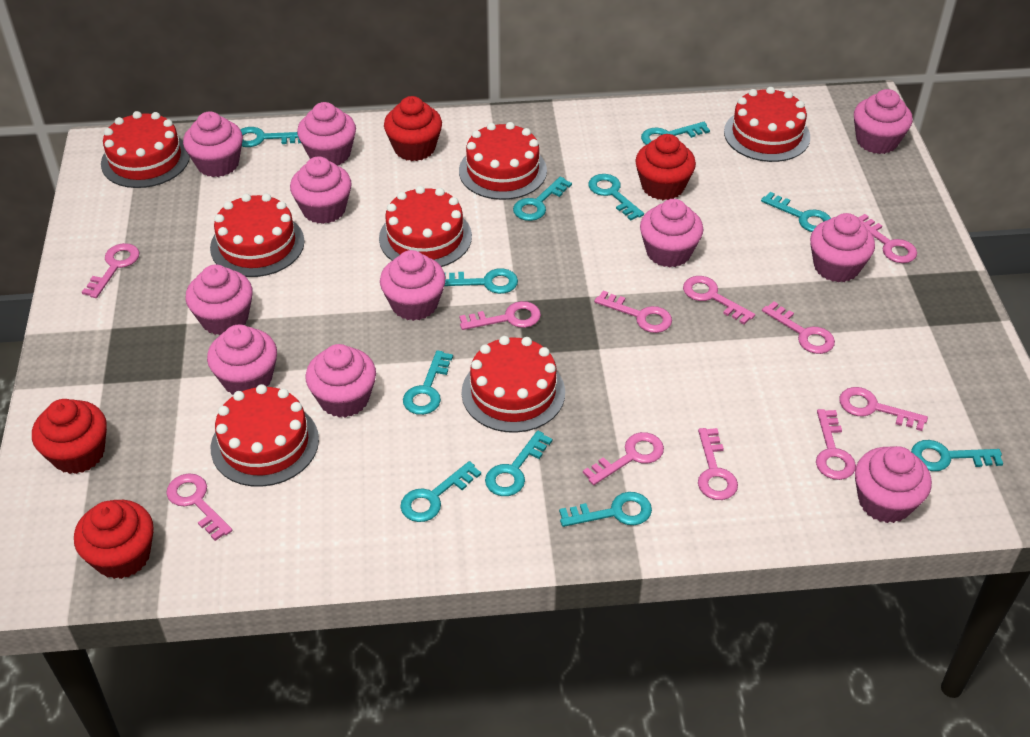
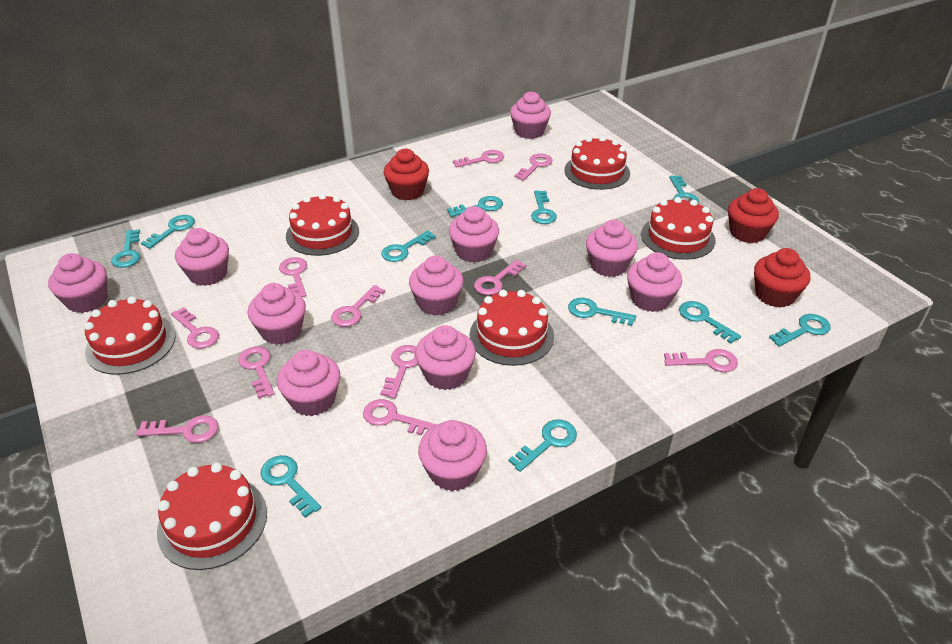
red cake: 7 -> 6
red cupcake: 4 -> 3

